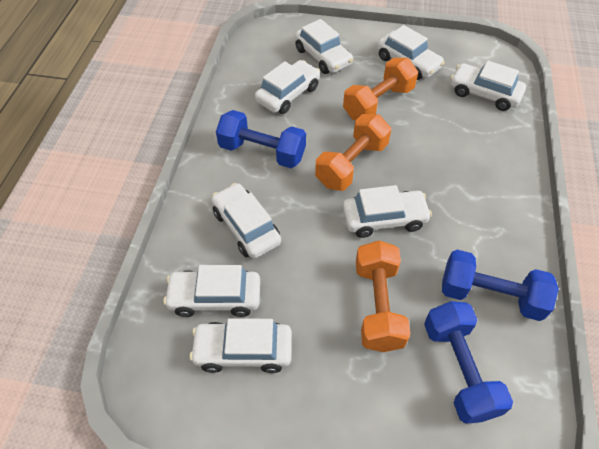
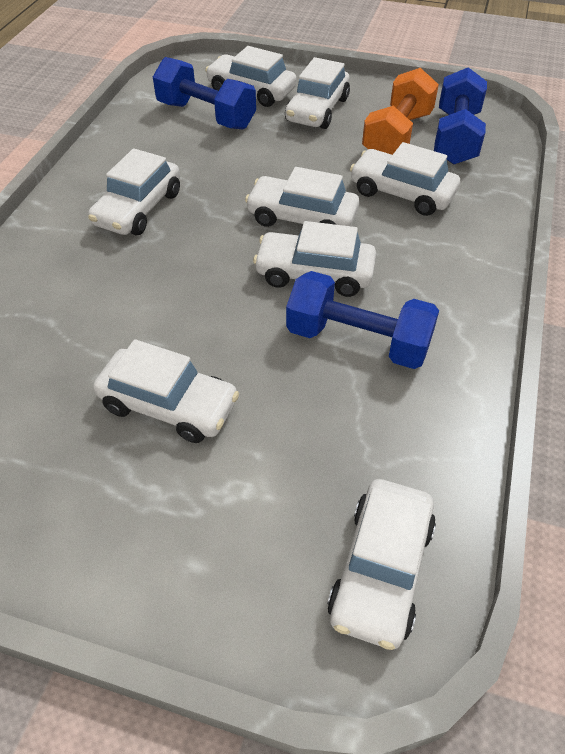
orange dumbbell: 3 -> 1

